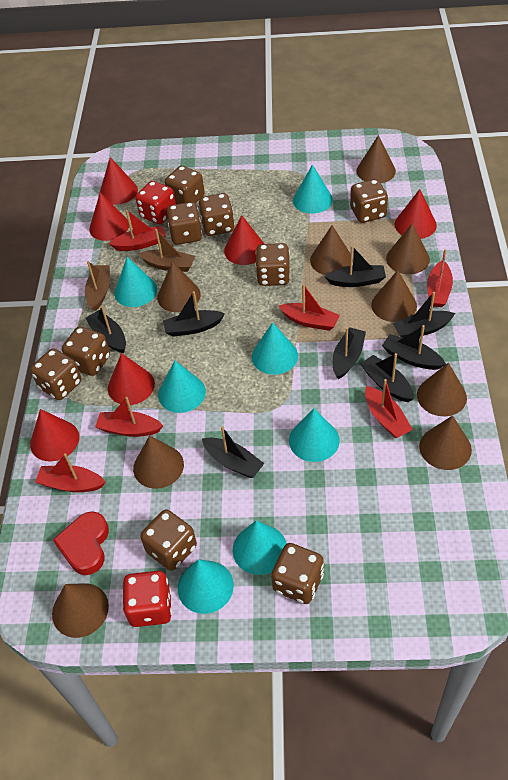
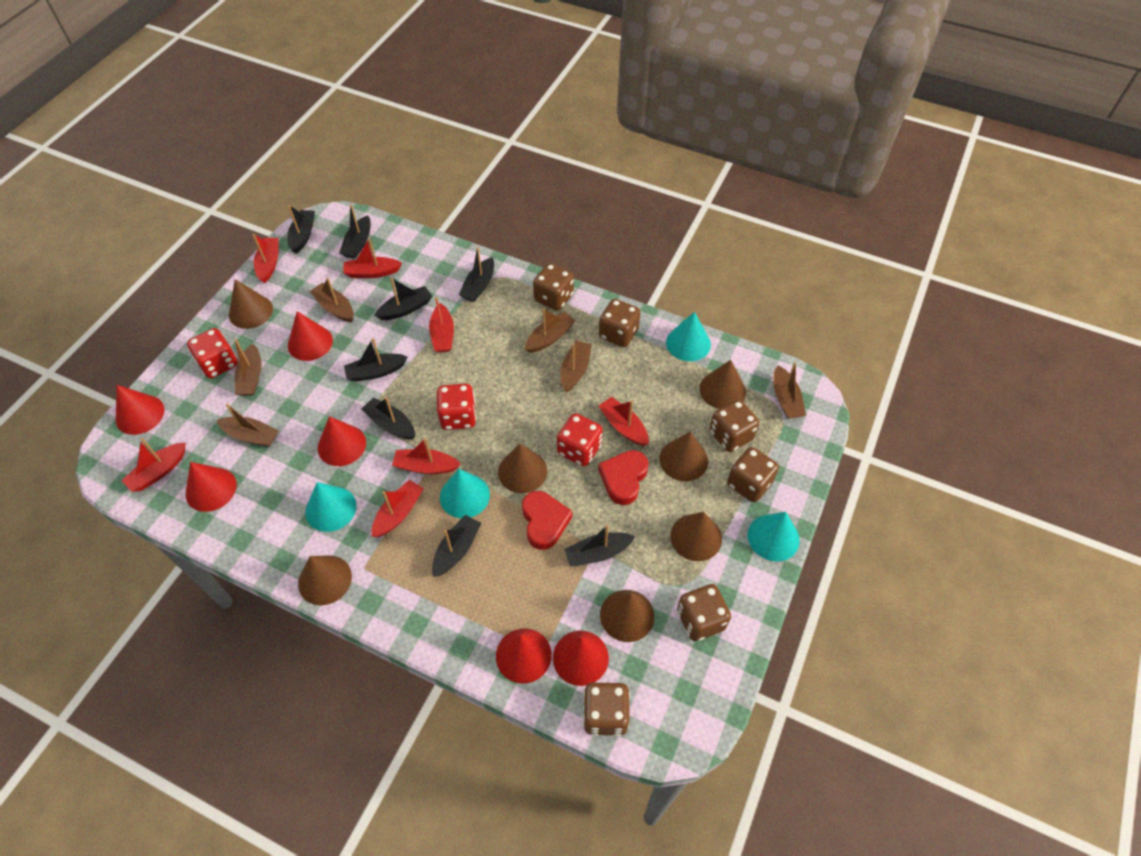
brown boat: 2 -> 6
brown cone: 9 -> 7
brown dice: 9 -> 6
red boat: 6 -> 7
red dice: 2 -> 3
red heart: 1 -> 2
turquoise cone: 7 -> 4

